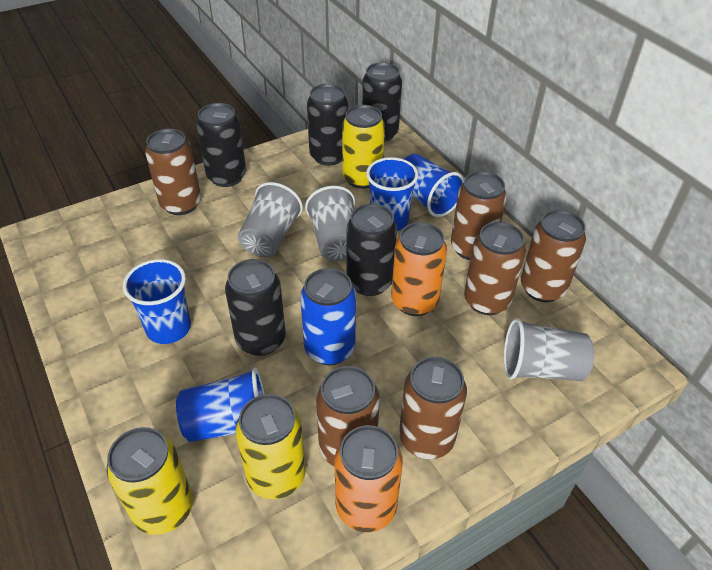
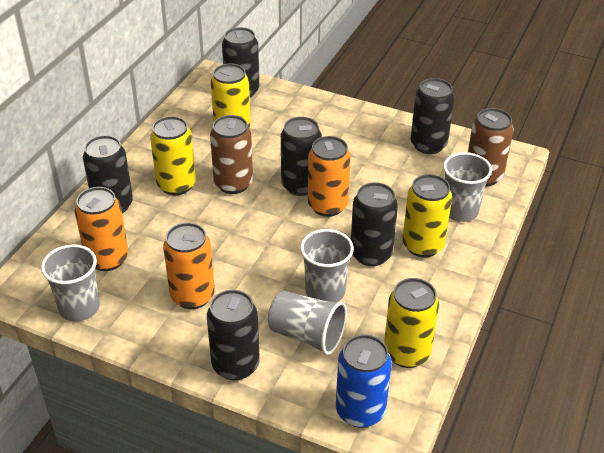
black can: 5 -> 6
blue cup: 4 -> 0
brown can: 6 -> 2
grey cup: 3 -> 4
orange can: 2 -> 3
yellow can: 3 -> 4

